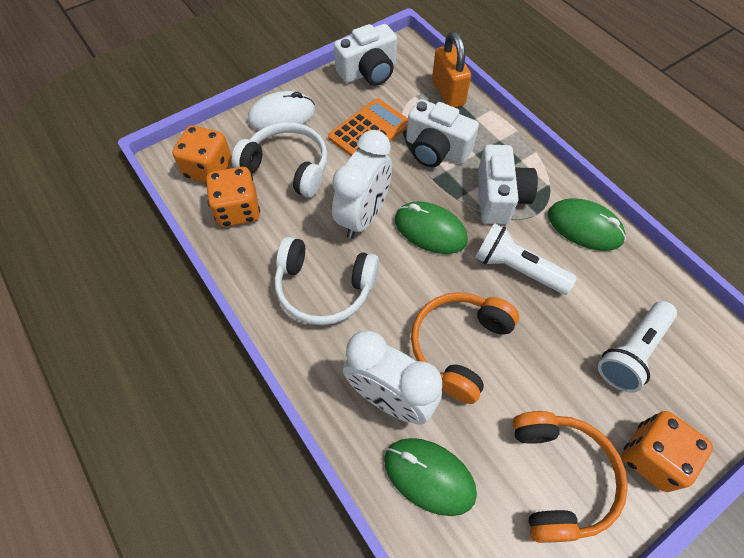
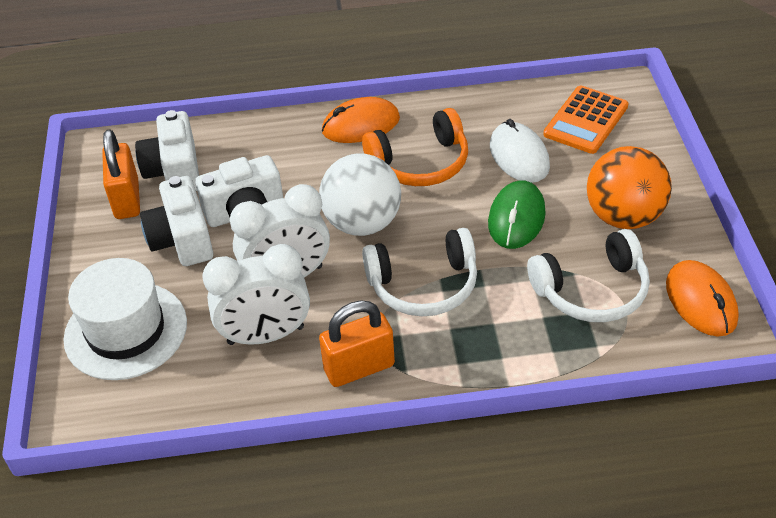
green mouse: 3 -> 1
orange ball: 0 -> 1
orange dice: 3 -> 0
orange headphones: 2 -> 1
orange mouse: 0 -> 2
orange padlock: 1 -> 2
white ball: 0 -> 1
white flashlight: 2 -> 0
white hat: 0 -> 1

